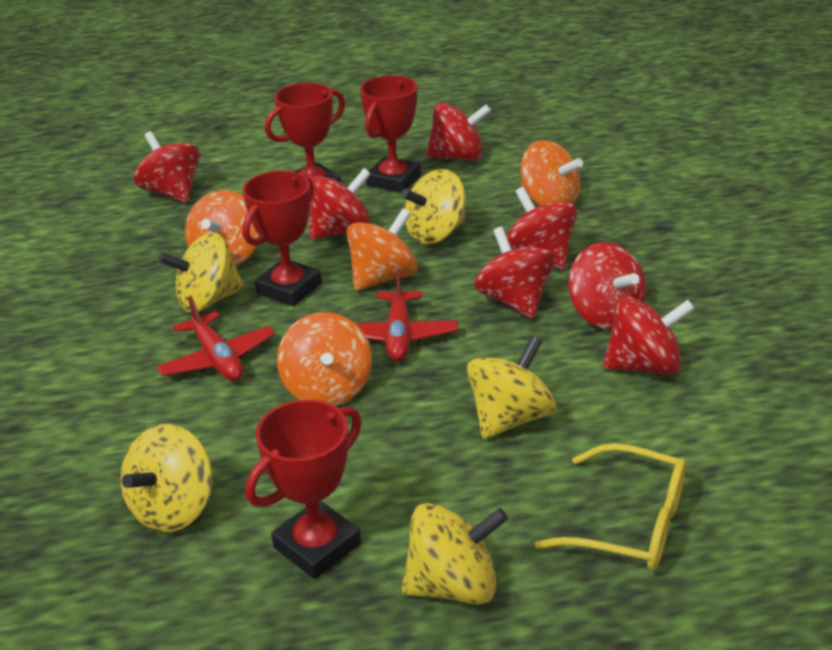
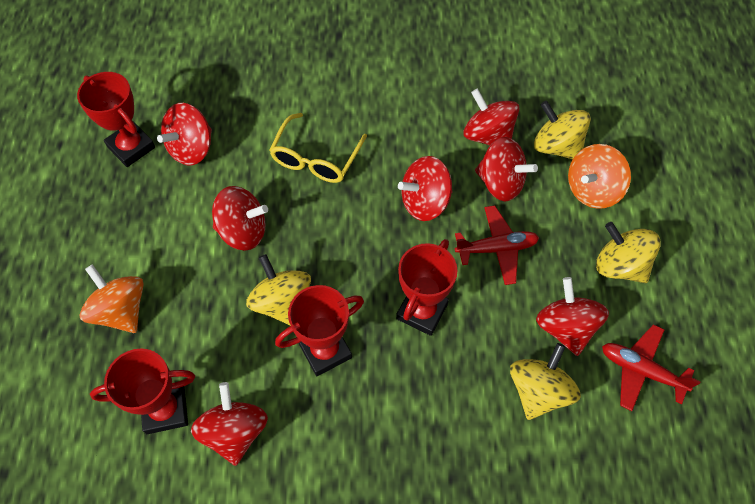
orange spinning top: 4 -> 2
yellow spinning top: 5 -> 4

